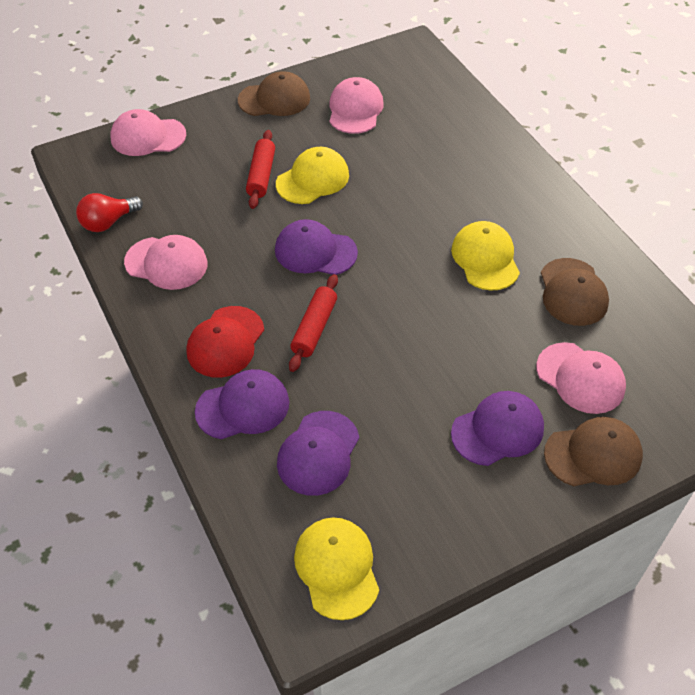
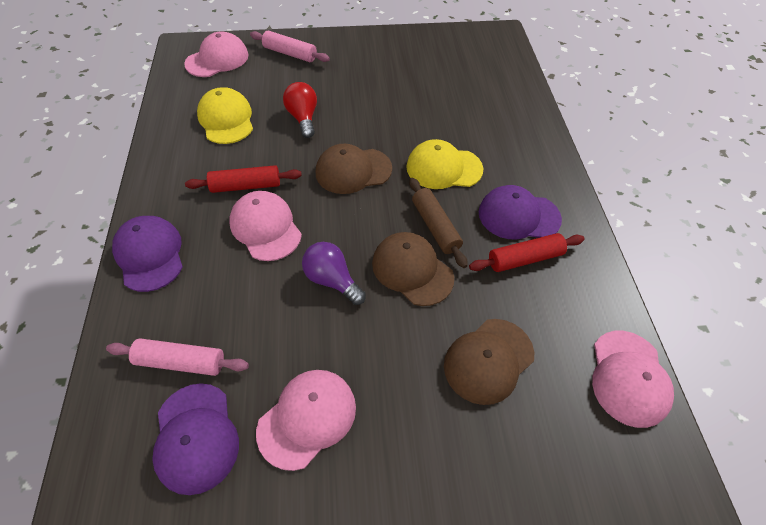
brown rolling pin: 0 -> 1
pink rolling pin: 0 -> 2
purple cap: 4 -> 3
purple light bulb: 0 -> 1
red cap: 1 -> 0
yellow cap: 3 -> 2

